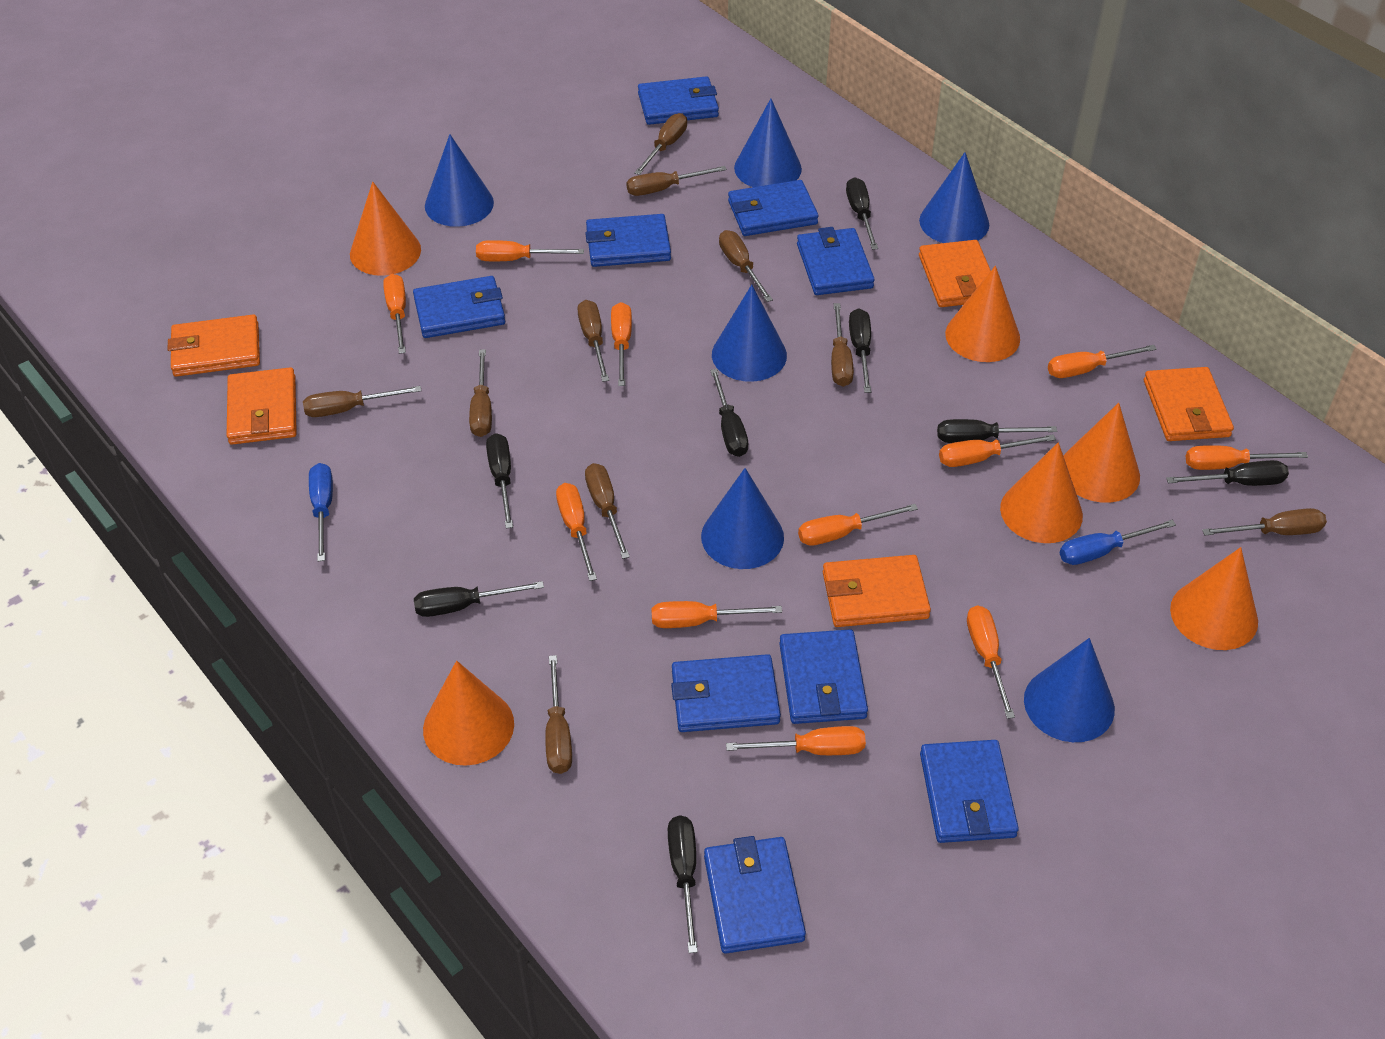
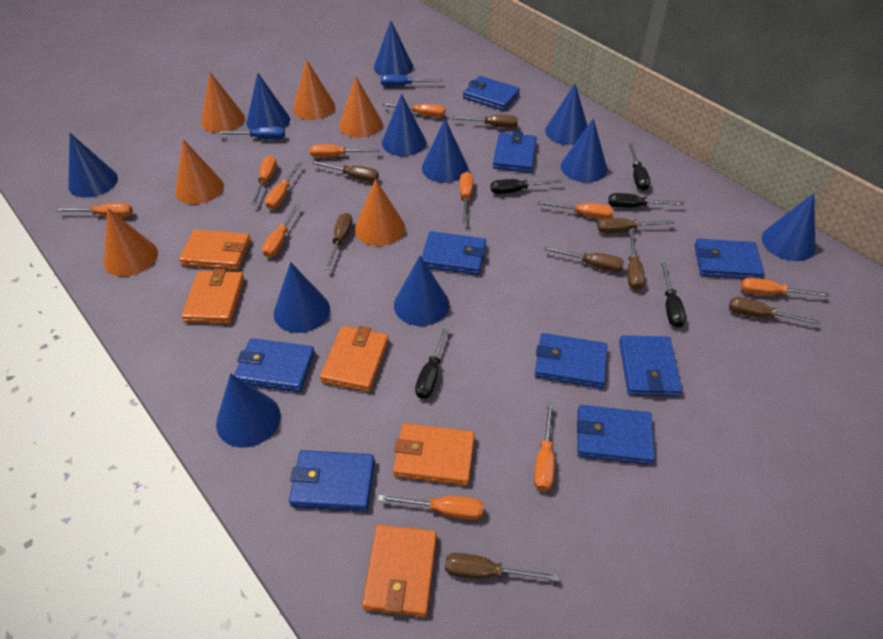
black screwdriver: 8 -> 5
blue cone: 6 -> 11
brown screwdriver: 10 -> 8

